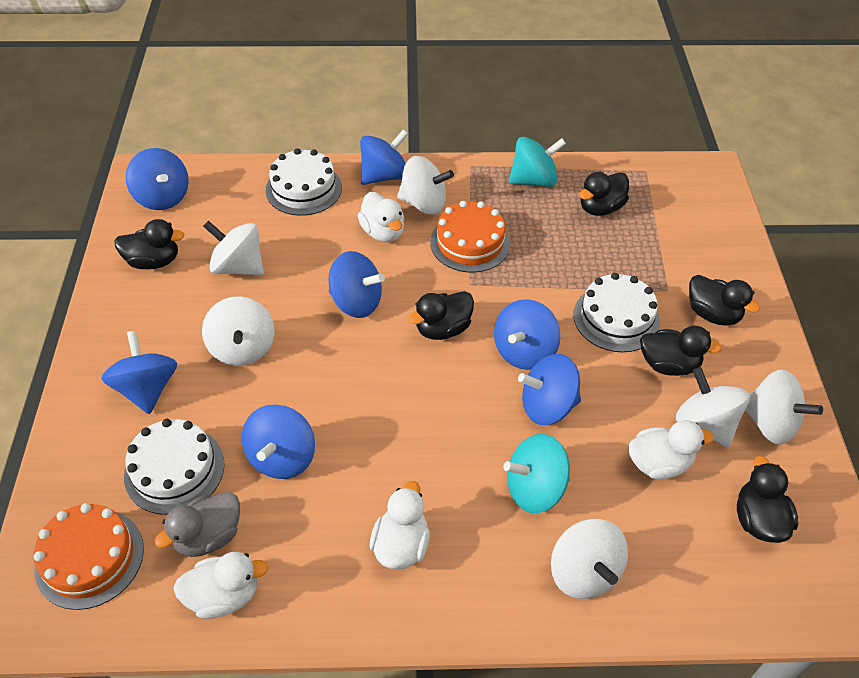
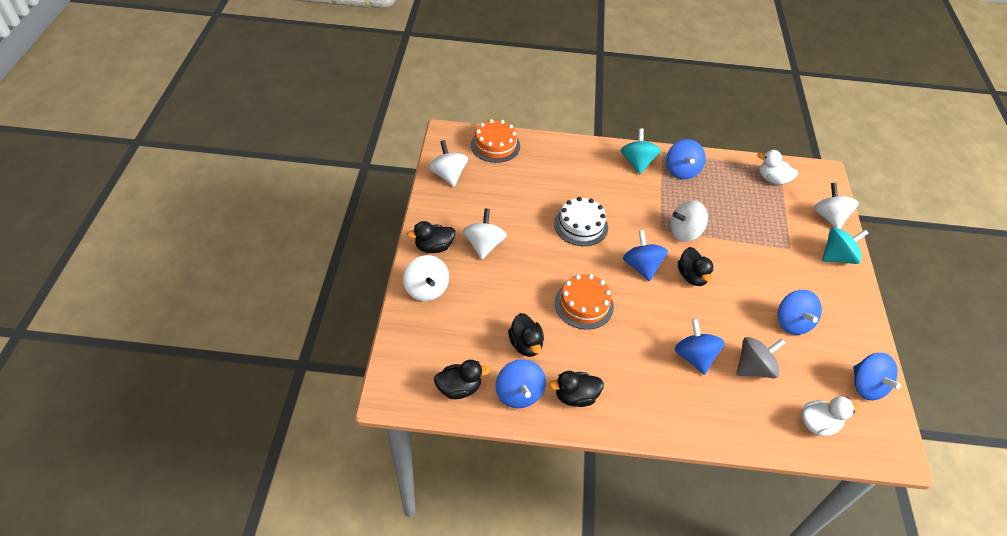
black duck: 6 -> 5
blue spinning top: 7 -> 6
grey duck: 1 -> 0
grey spinning top: 0 -> 1
white cake: 3 -> 1
white duck: 4 -> 2
white spinning top: 6 -> 5

